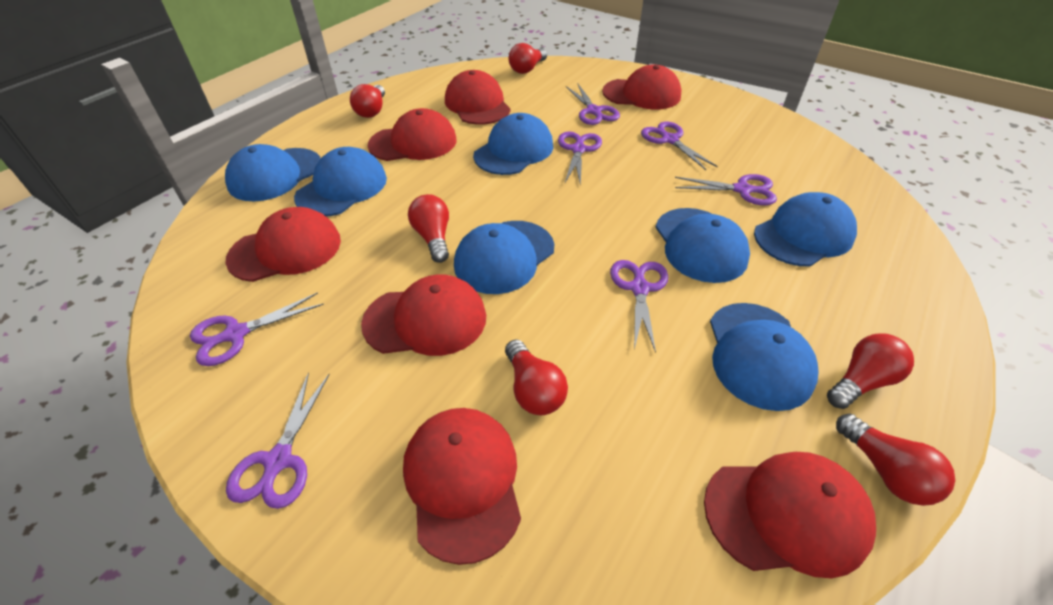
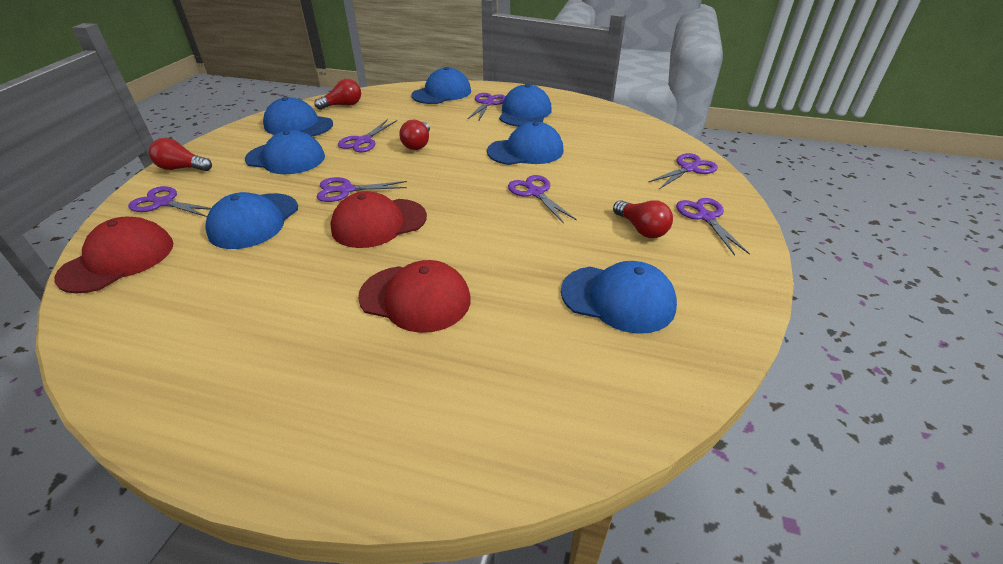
red cap: 7 -> 3
red light bulb: 6 -> 4

